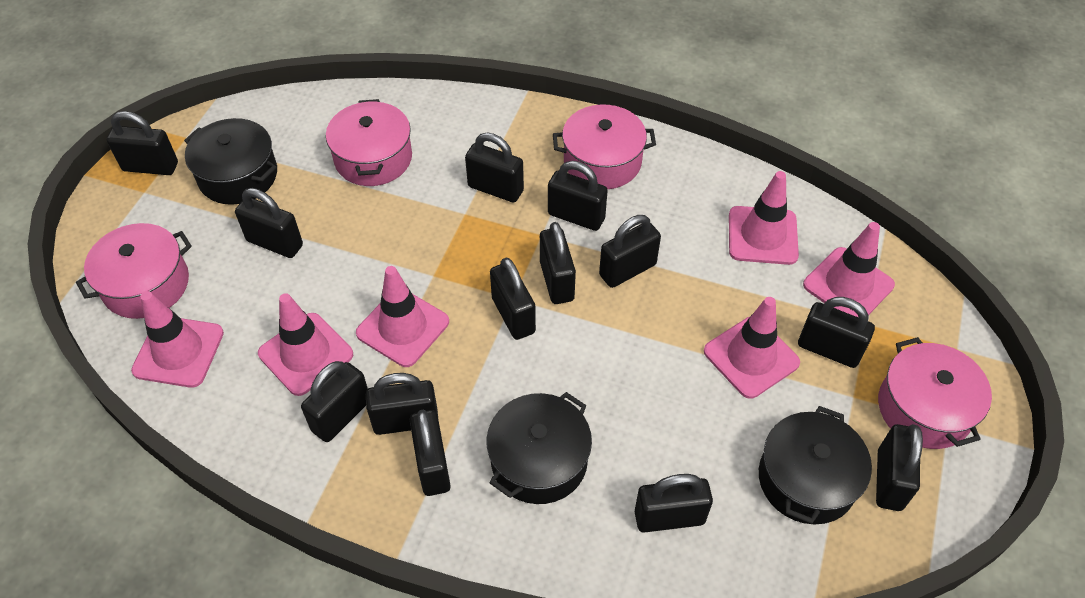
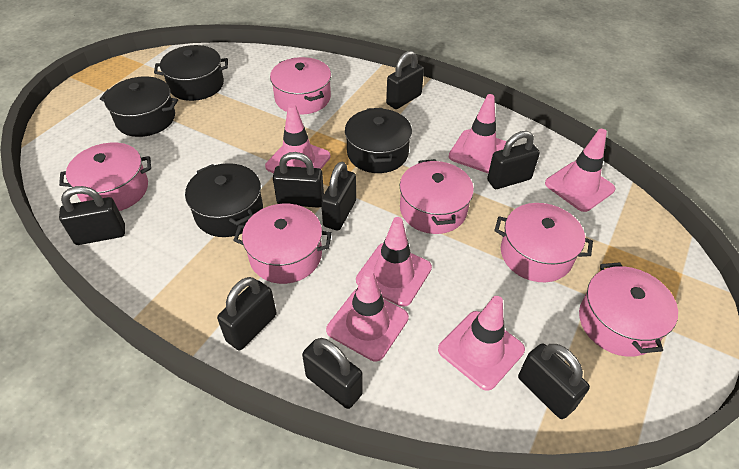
black padlock: 13 -> 8
black pot: 3 -> 4
pink pot: 4 -> 6

